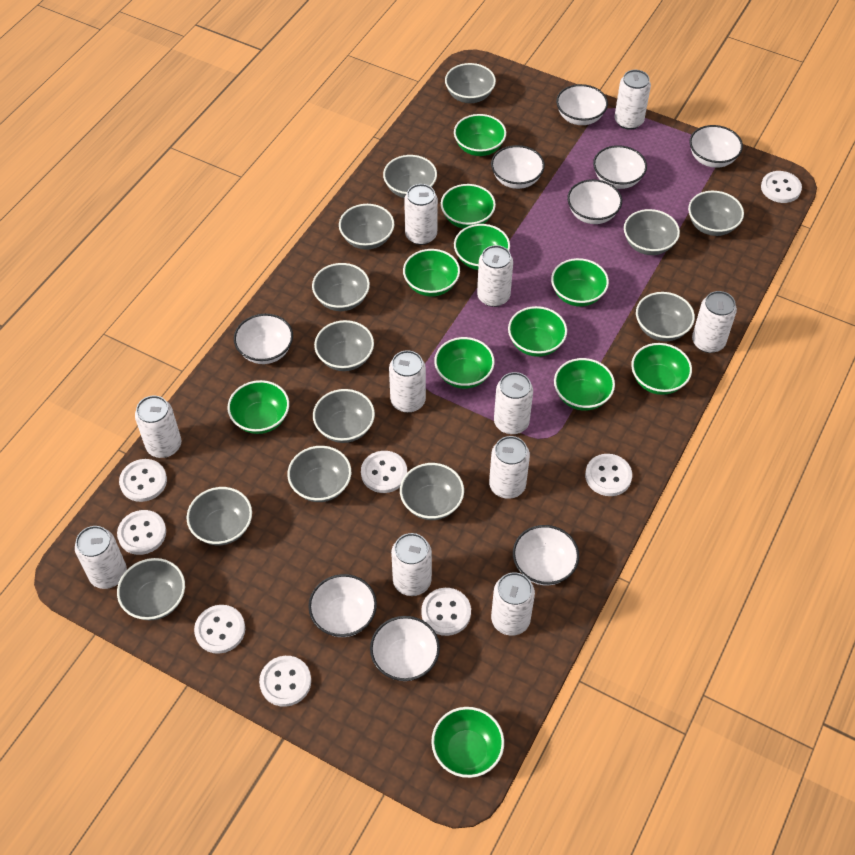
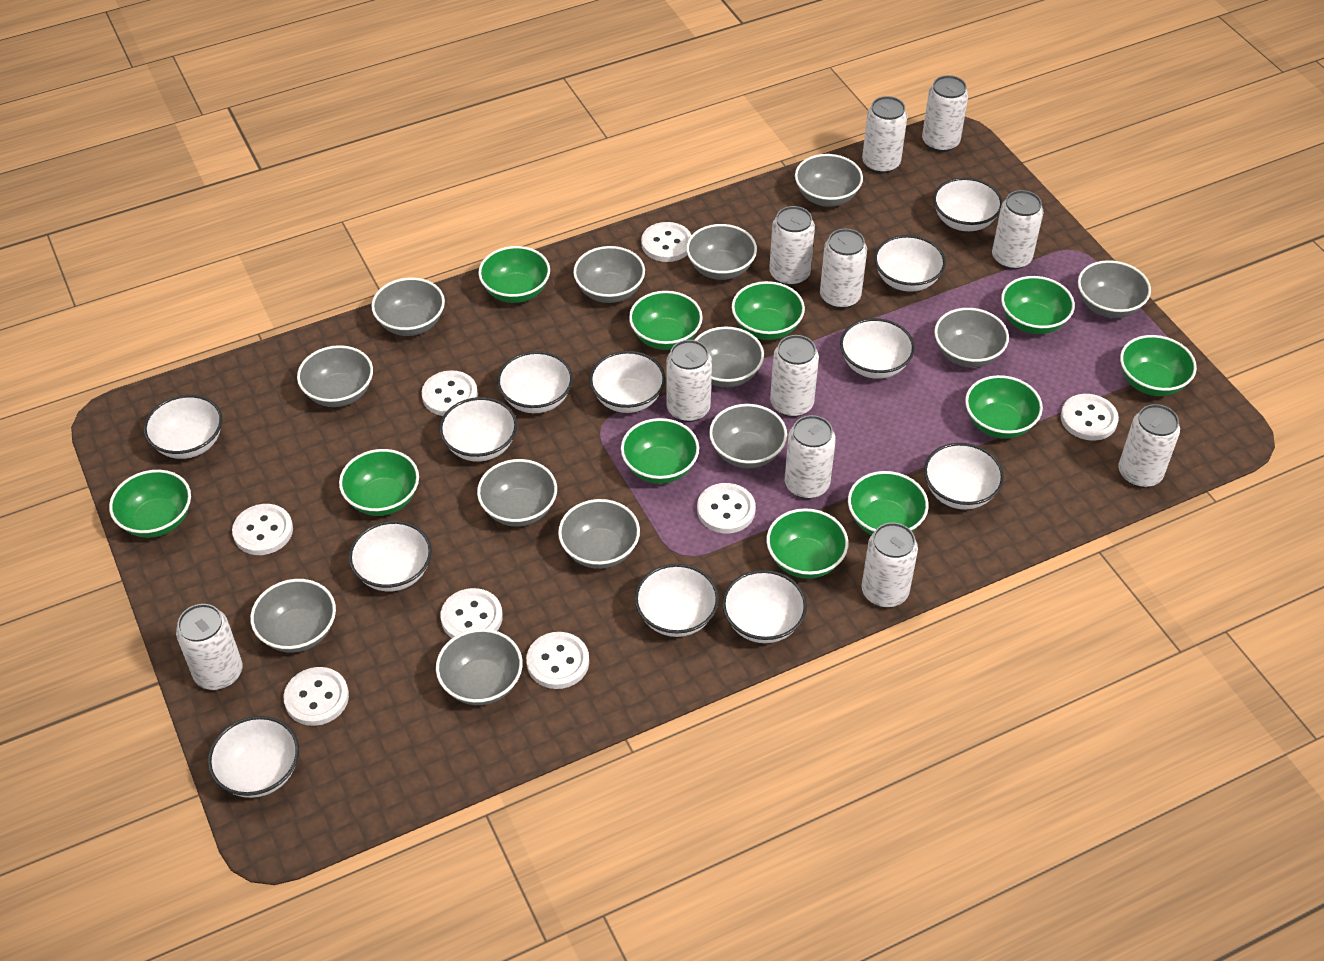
white bowl: 9 -> 12

